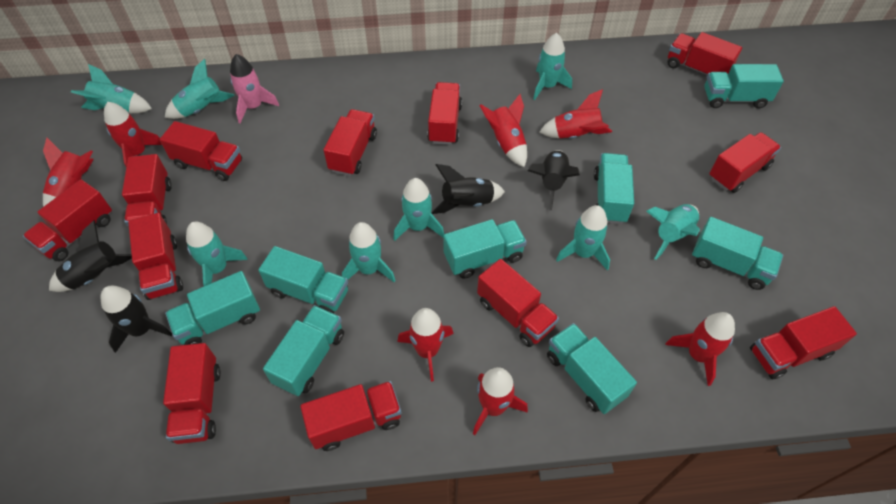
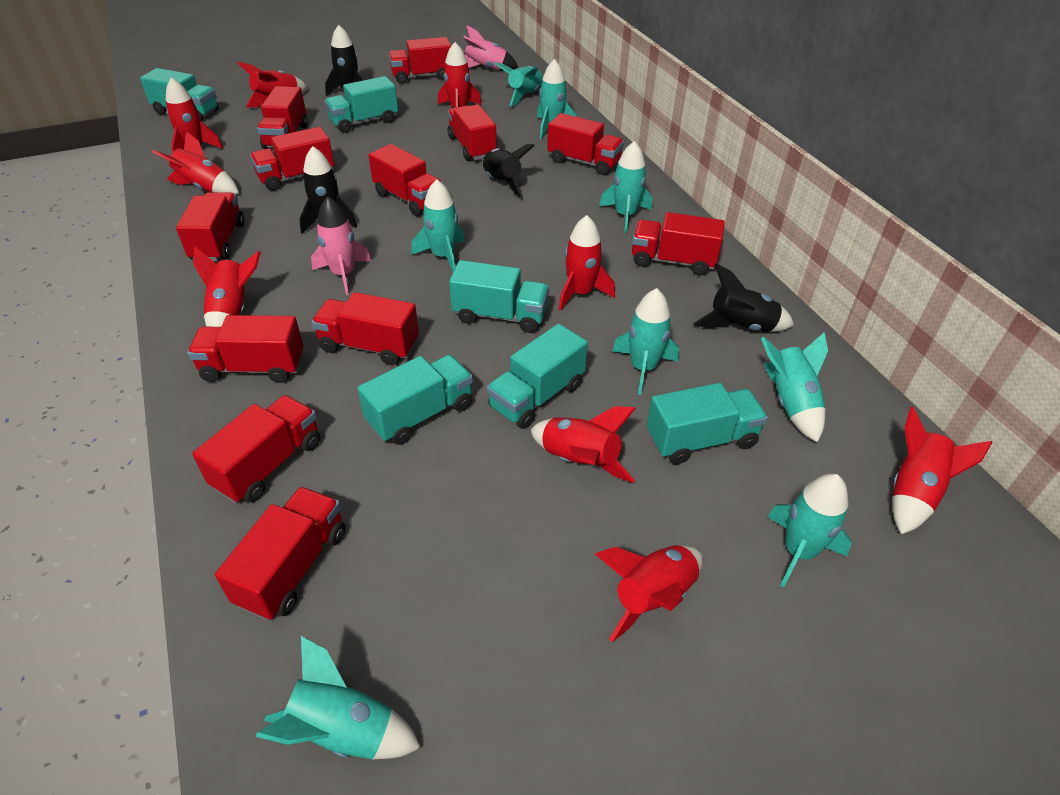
pink rocket: 1 -> 2
red rocket: 7 -> 9
turquoise truck: 8 -> 6

